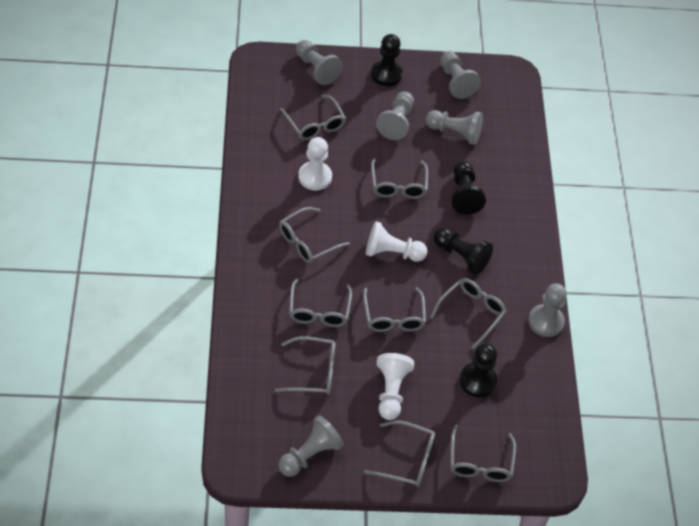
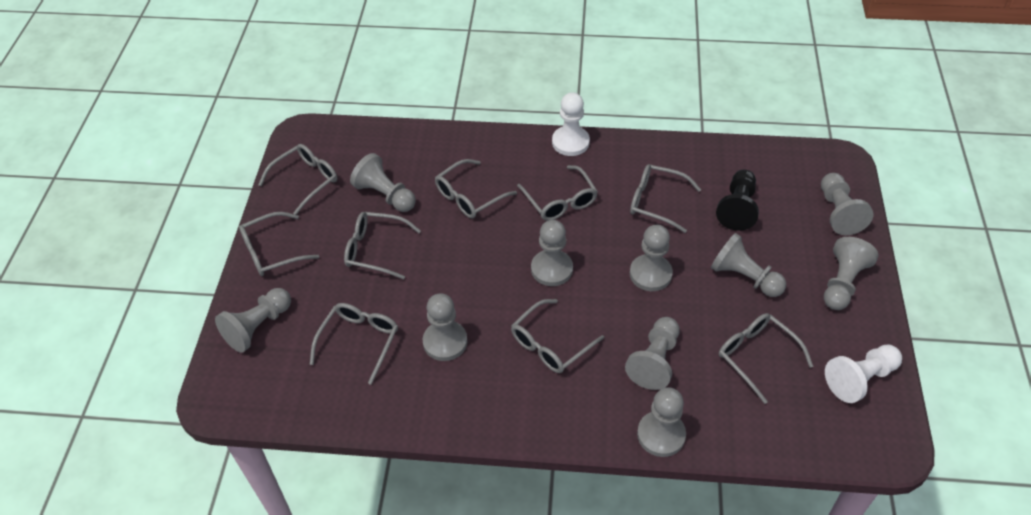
black pawn: 4 -> 1
grey pawn: 6 -> 10
white pawn: 3 -> 2

